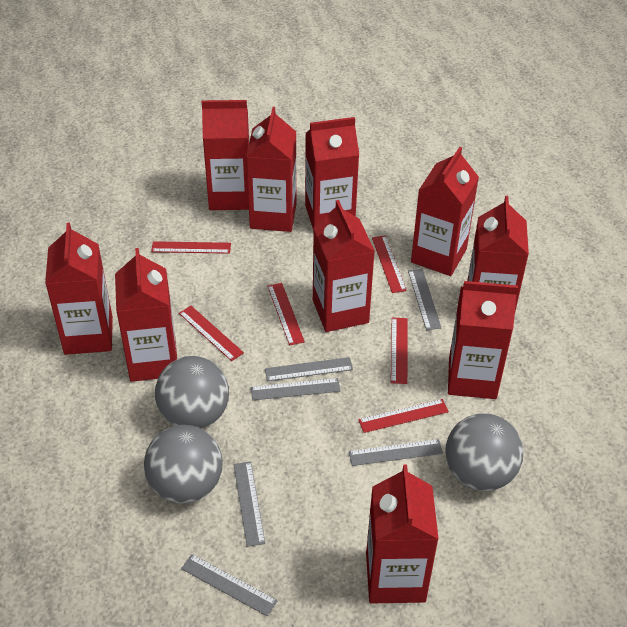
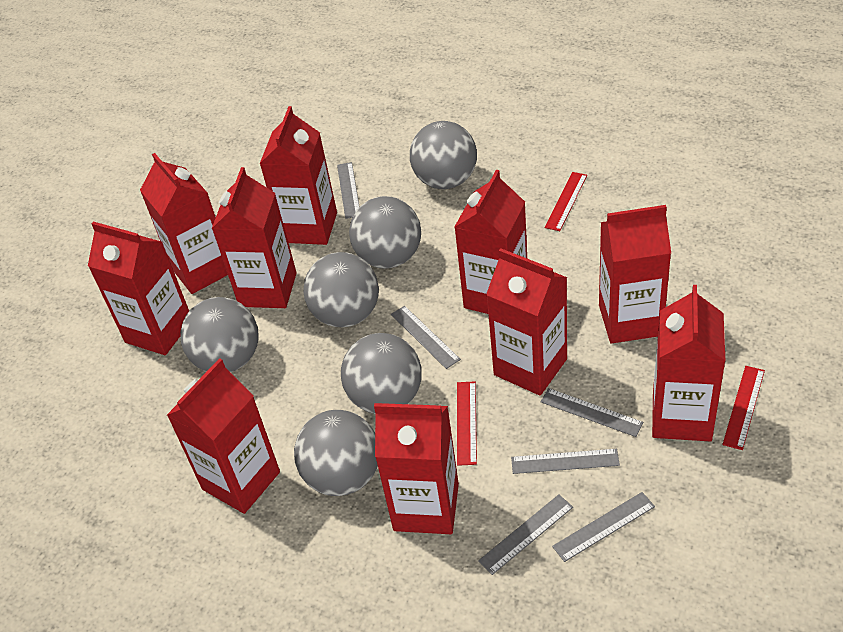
grey ball: 3 -> 6
red ruler: 6 -> 3

